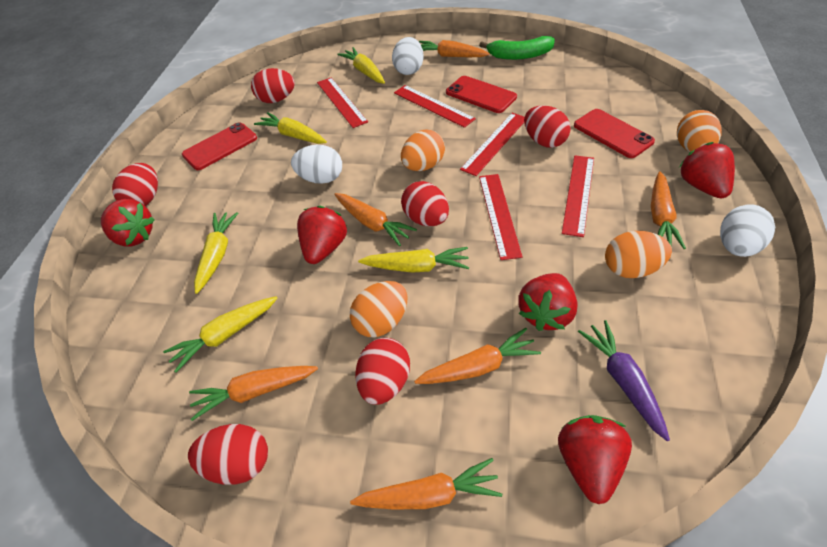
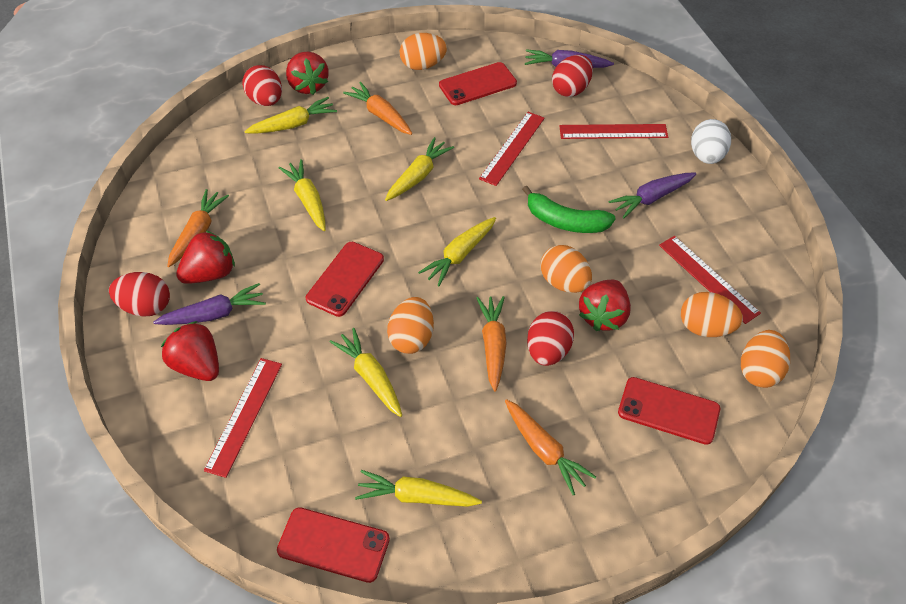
orange carrot: 6 -> 4
orange egg: 4 -> 5
purple carrot: 1 -> 3
red egg: 6 -> 4
red phone: 3 -> 4
red ruler: 5 -> 4
red strawberry: 5 -> 4
white egg: 3 -> 1
yellow carrot: 5 -> 6

